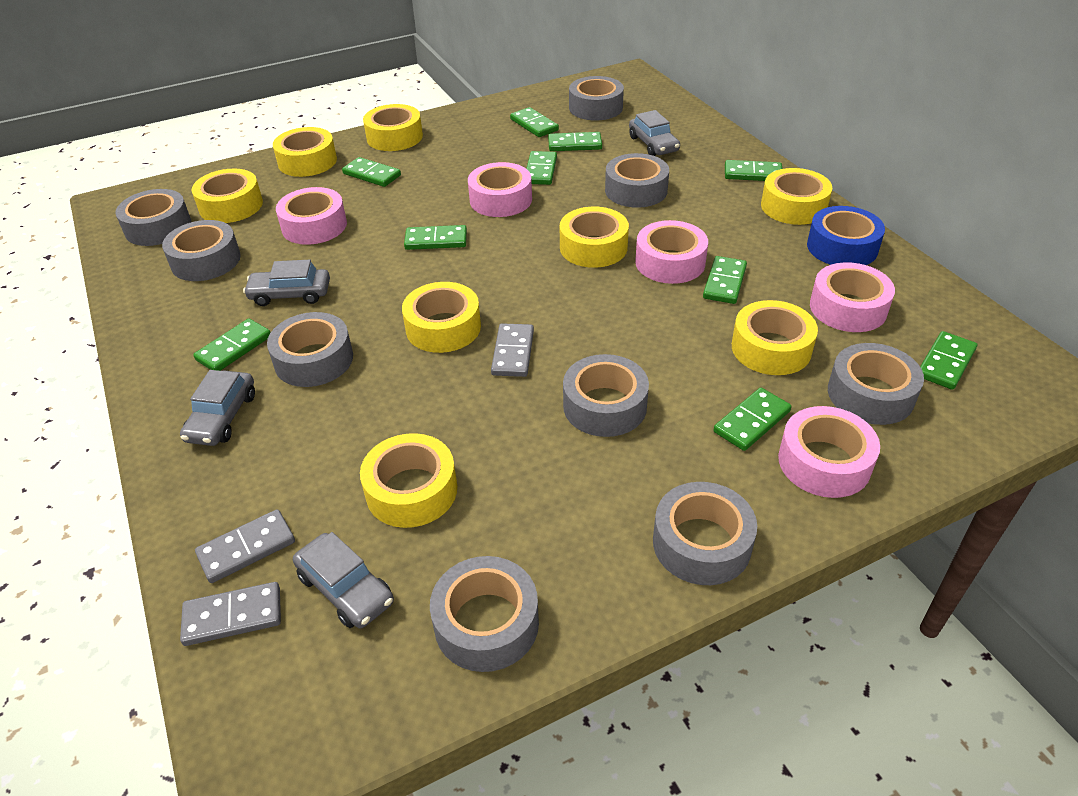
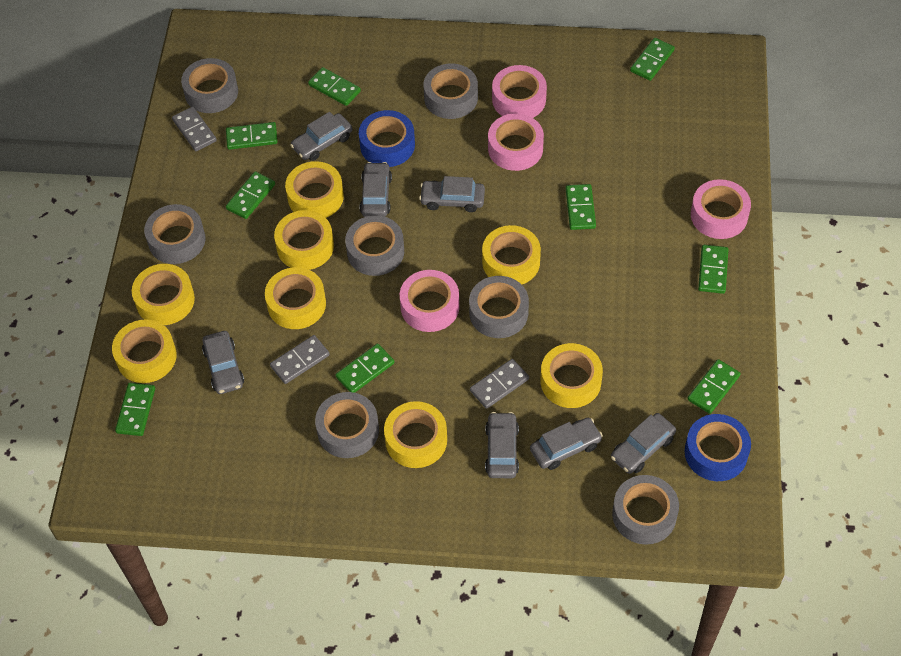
blue tape: 1 -> 2
green domino: 10 -> 9
grey car: 4 -> 7
grey tape: 9 -> 7
pink tape: 5 -> 4

